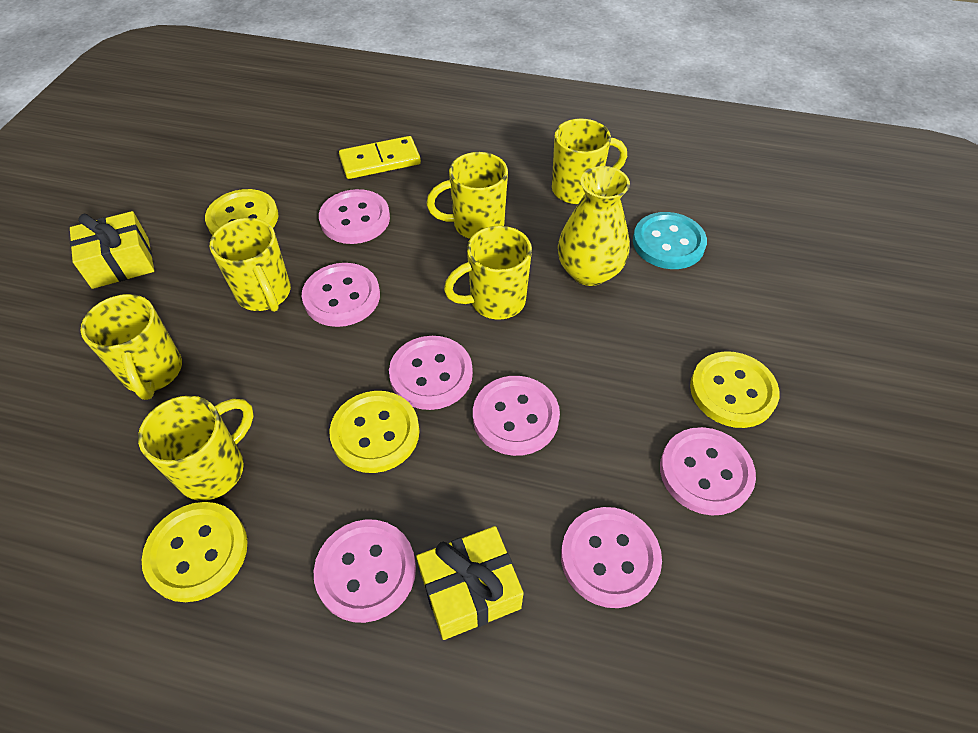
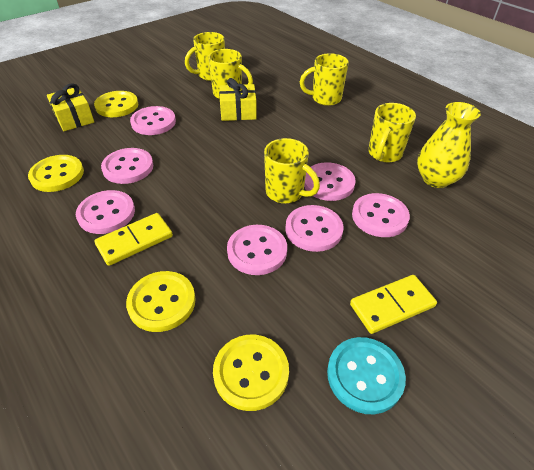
yellow domino: 1 -> 2
yellow mug: 6 -> 5

